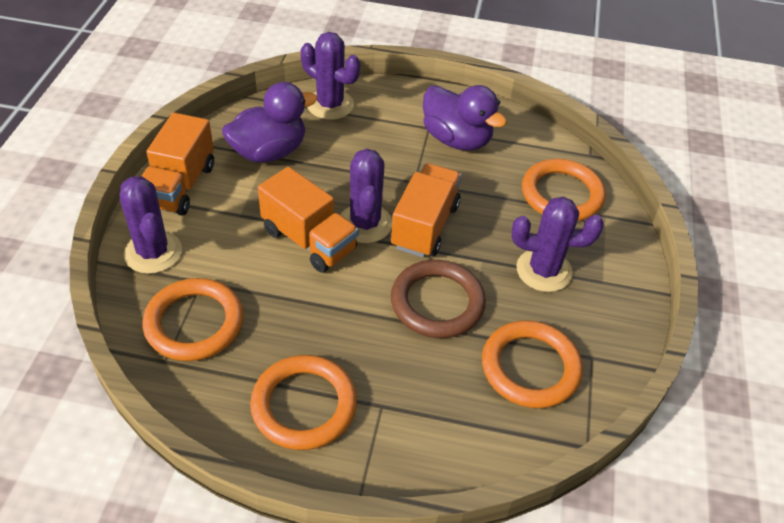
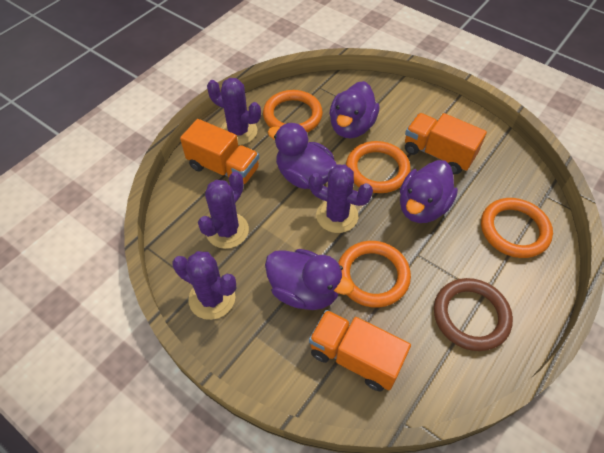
purple duck: 2 -> 4

